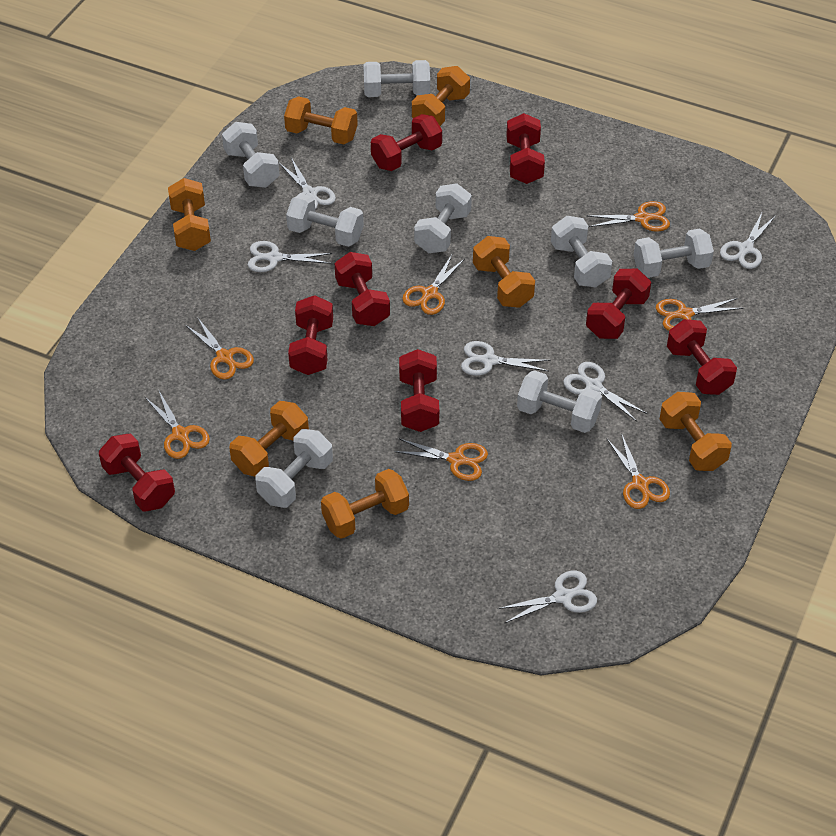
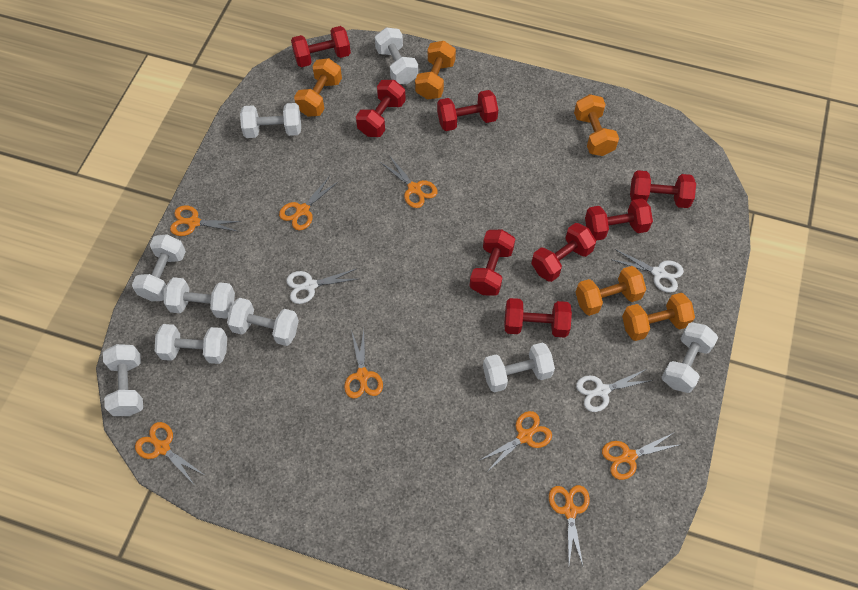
orange dumbbell: 7 -> 5
orange scissors: 7 -> 8
white dumbbell: 8 -> 9
white scissors: 6 -> 3

